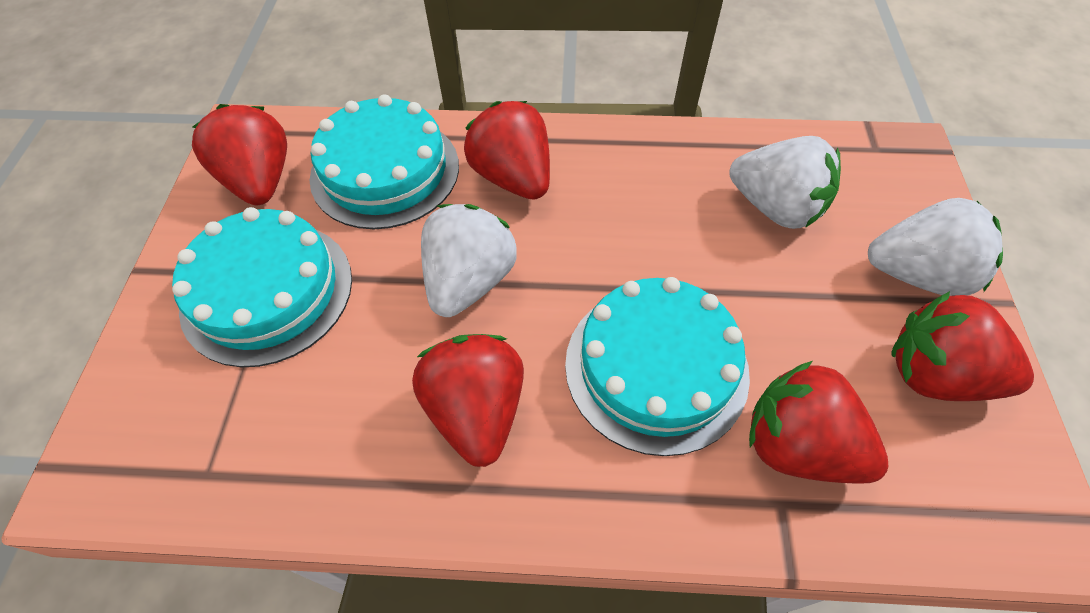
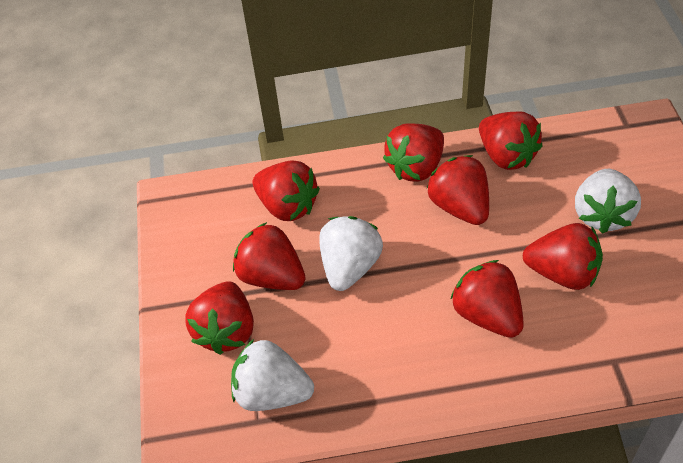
red strawberry: 5 -> 8
turquoise cake: 3 -> 0

